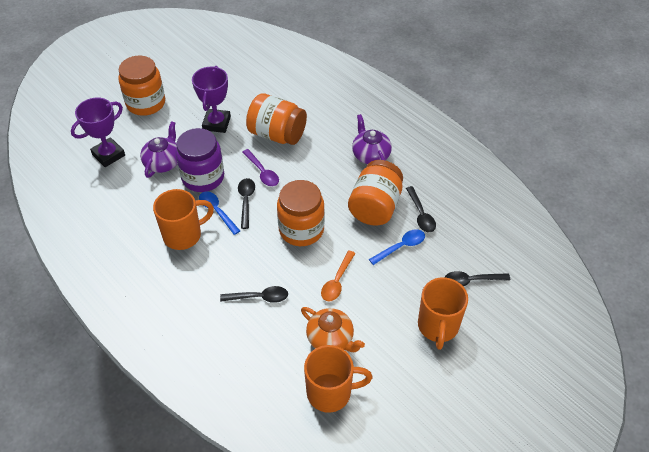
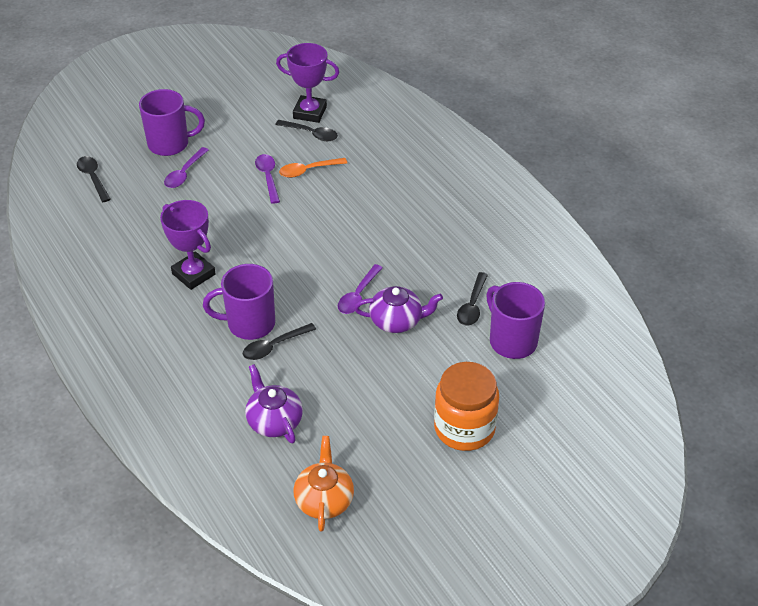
blue spoon: 2 -> 0
orange jar: 4 -> 1
orange mug: 3 -> 0
purple jar: 1 -> 0
purple mug: 0 -> 3
purple spoon: 1 -> 3

